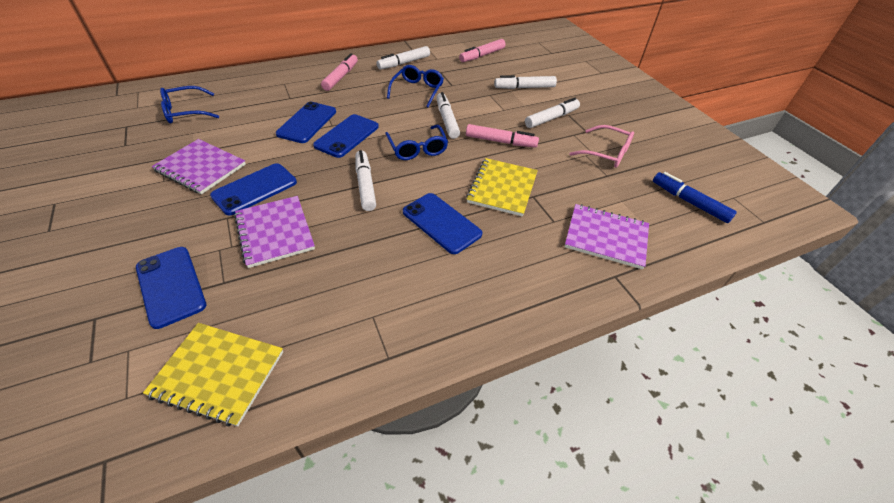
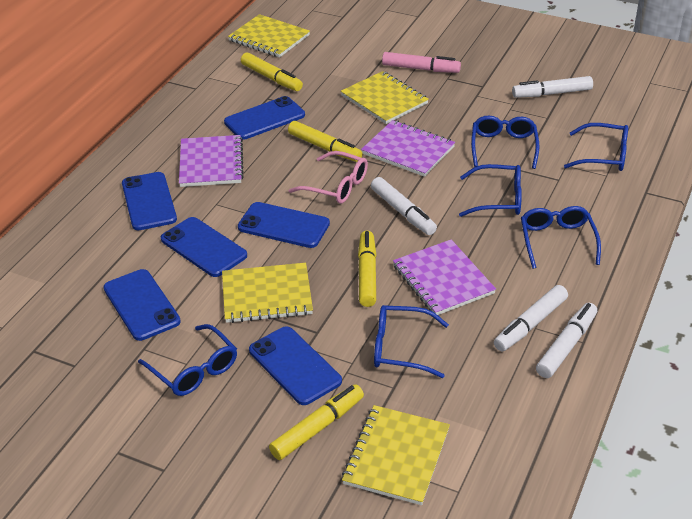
blue glasses: 3 -> 6
blue marker: 1 -> 0
blue phone: 5 -> 6
pink marker: 3 -> 1
white marker: 5 -> 4
yellow marker: 0 -> 4
yellow notebook: 2 -> 4

